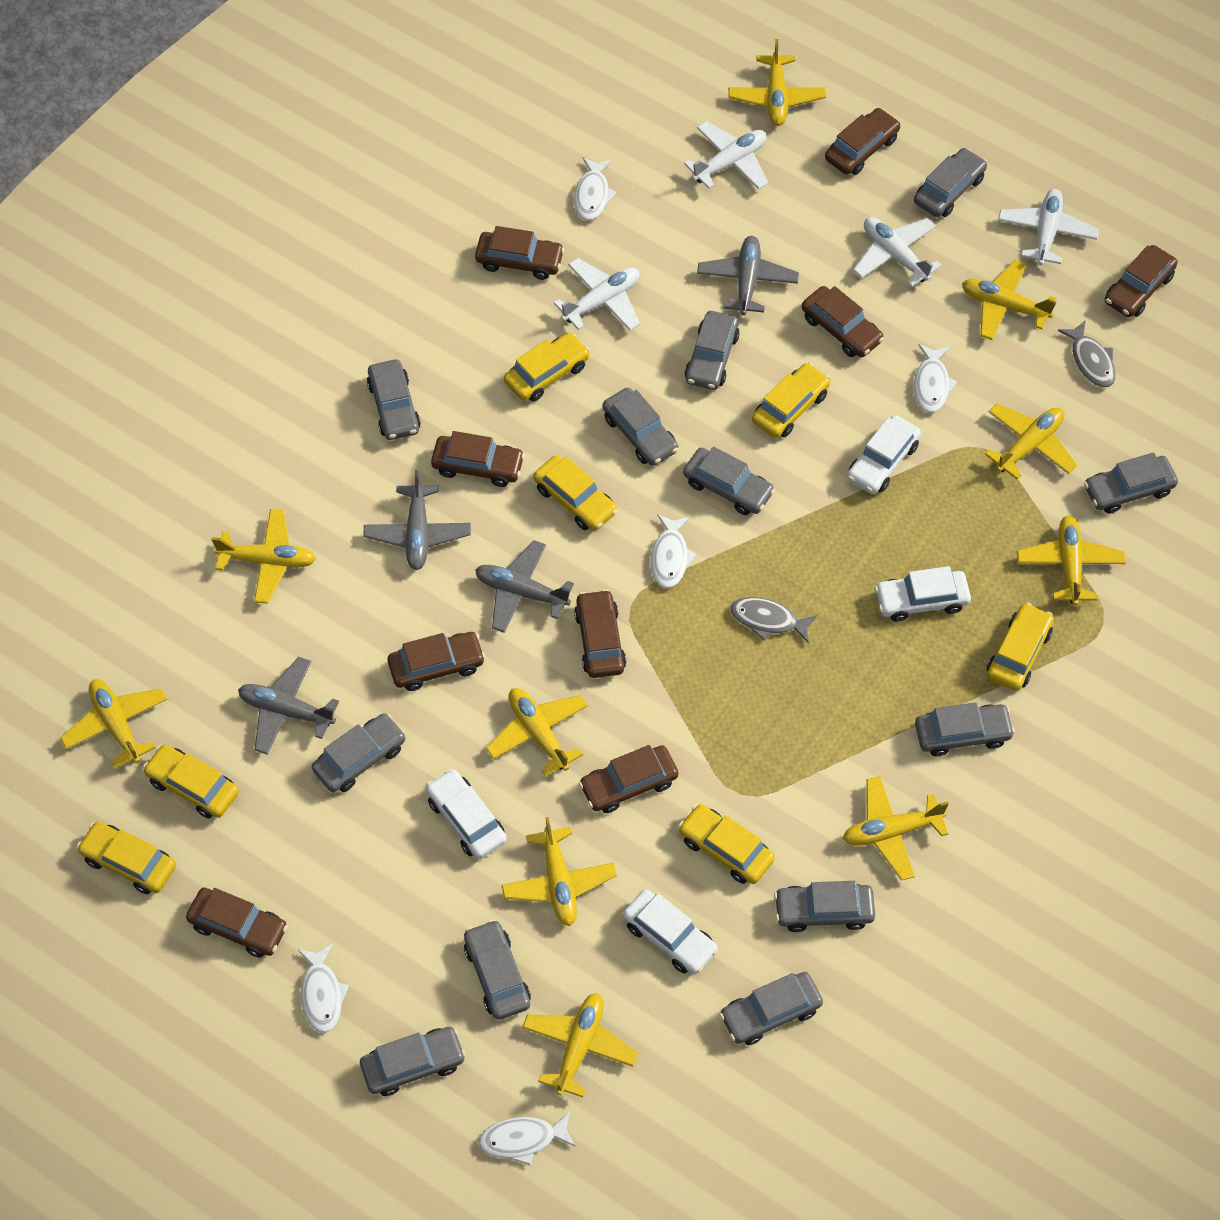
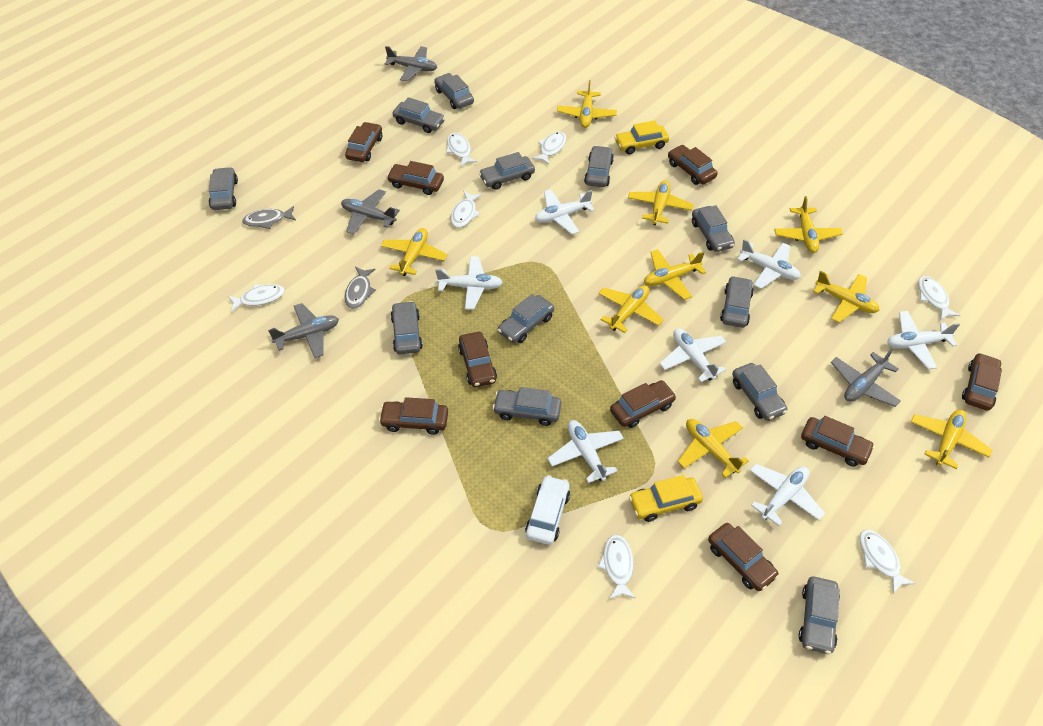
white car: 4 -> 1
white fish: 5 -> 7
white plane: 4 -> 7
yellow car: 7 -> 2
yellow plane: 10 -> 9

